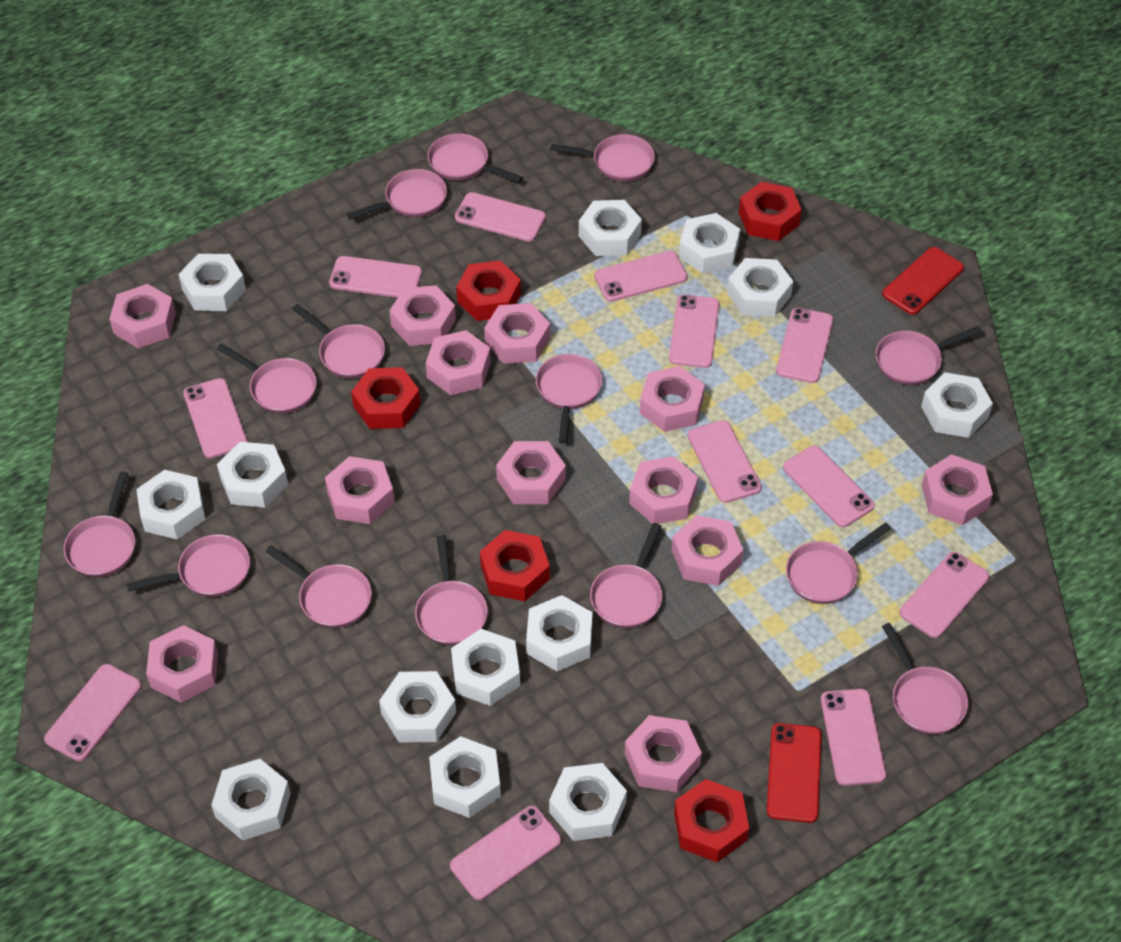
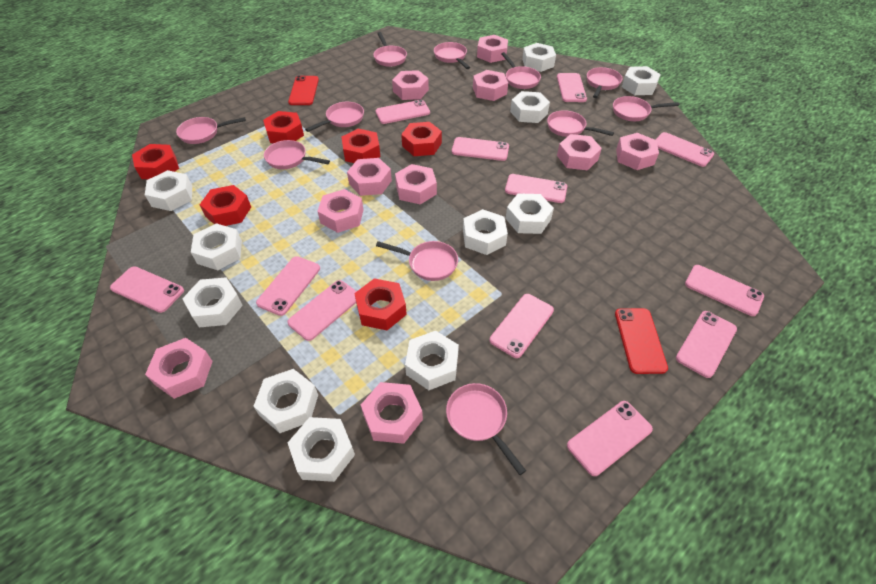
pink nut: 12 -> 10
pink pan: 14 -> 11
red nut: 5 -> 6
white nut: 13 -> 11

